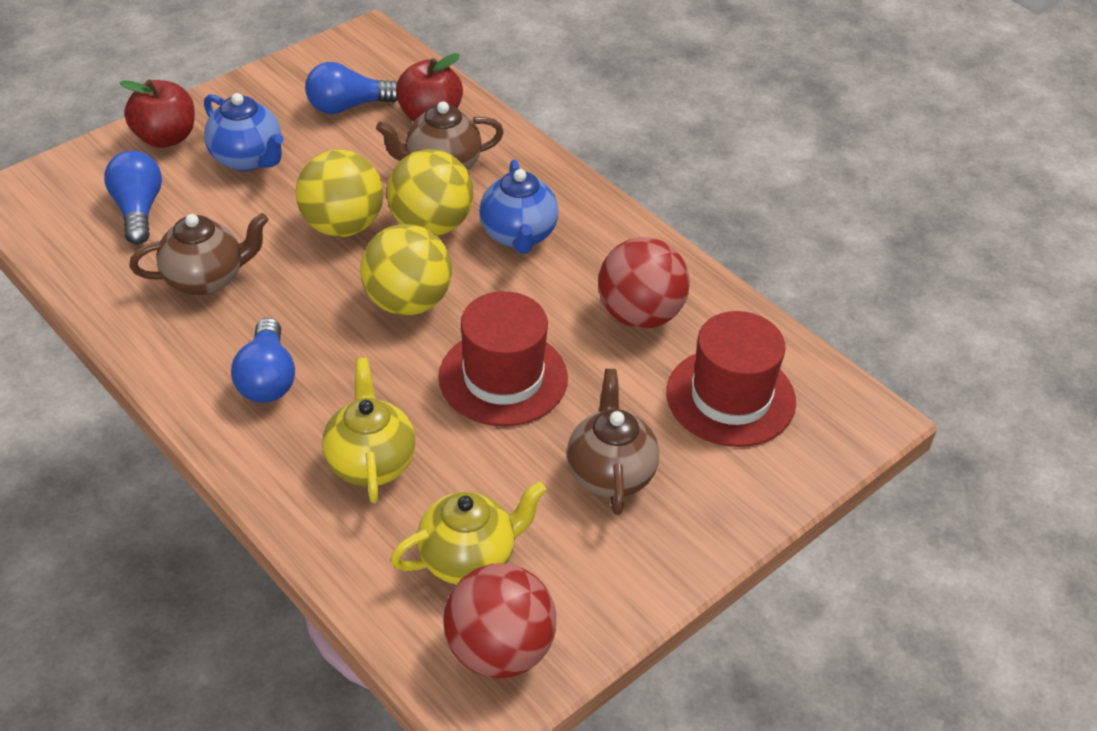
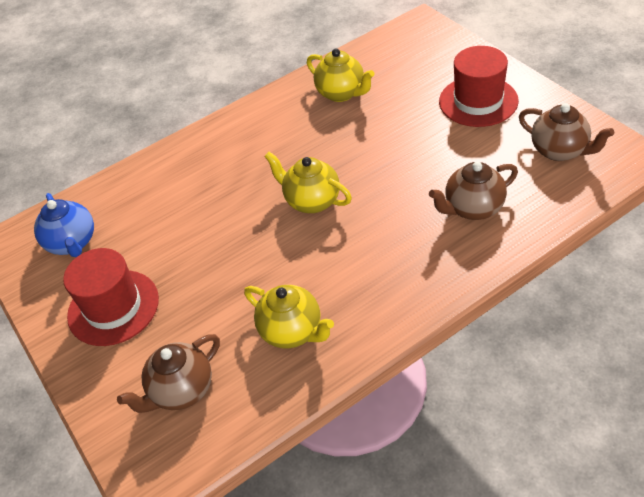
blue light bulb: 3 -> 0
blue teapot: 2 -> 1
red apple: 2 -> 0
red ball: 2 -> 0
yellow ball: 3 -> 0
yellow teapot: 2 -> 3

